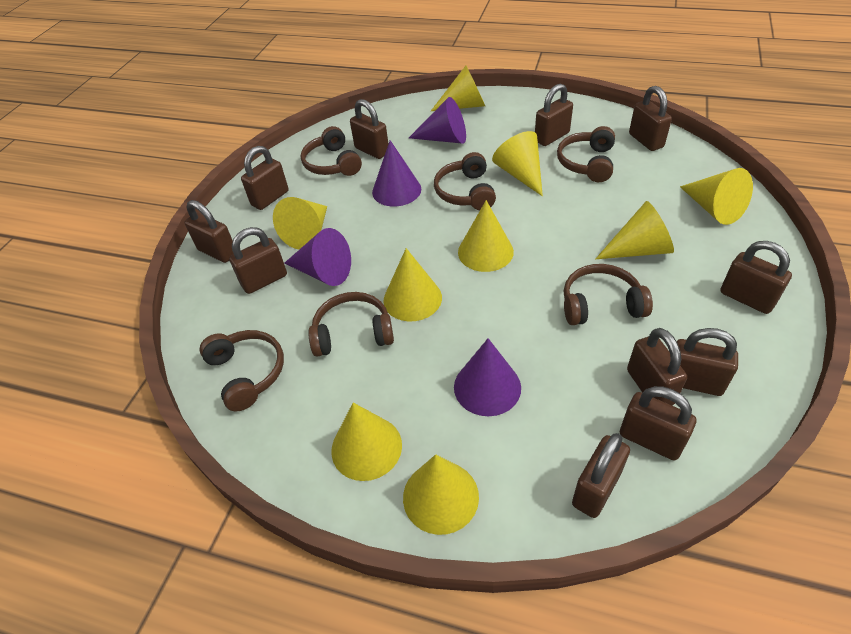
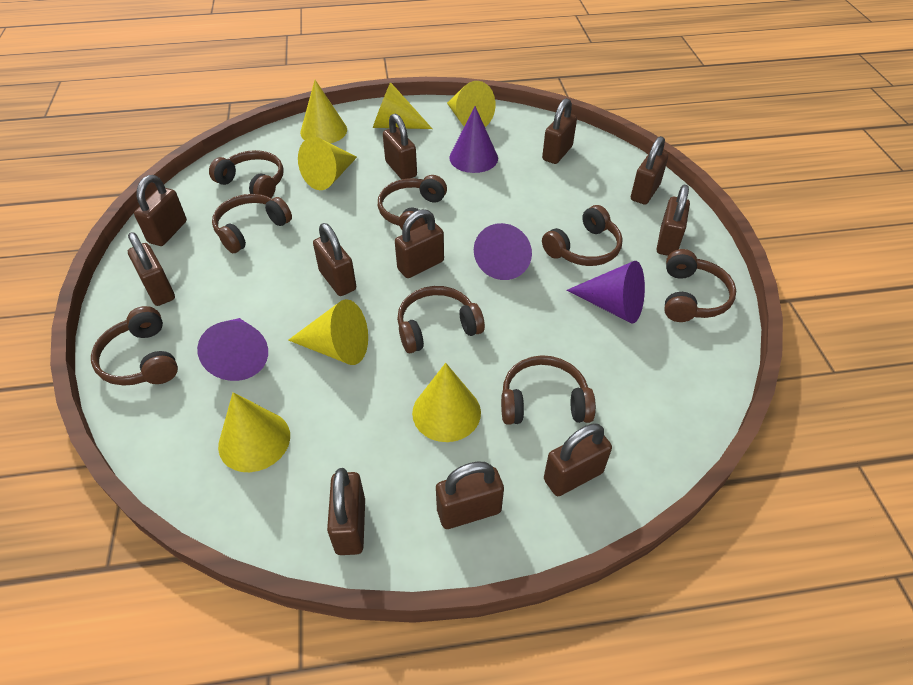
brown headphones: 6 -> 8
yellow cone: 9 -> 7

